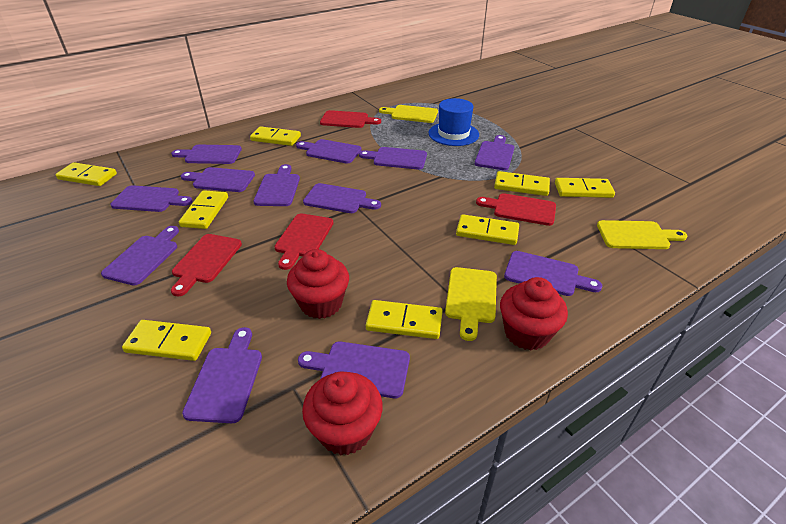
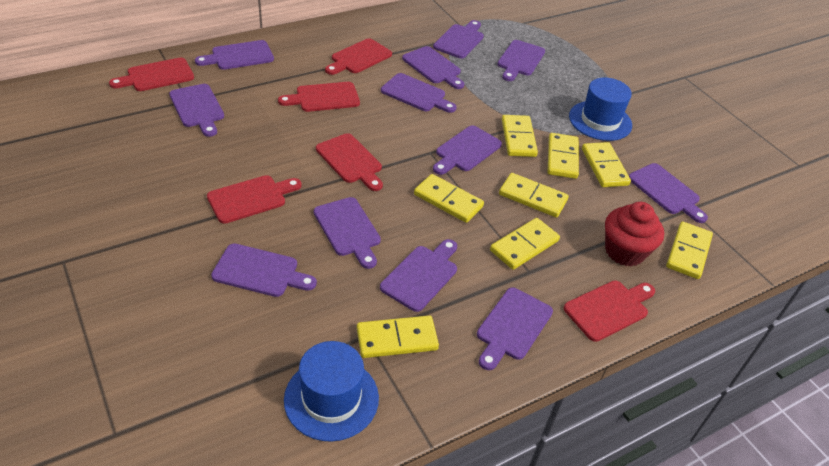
blue hat: 1 -> 2
red cupcake: 3 -> 1
red cutting board: 4 -> 6
yellow cutting board: 3 -> 0

